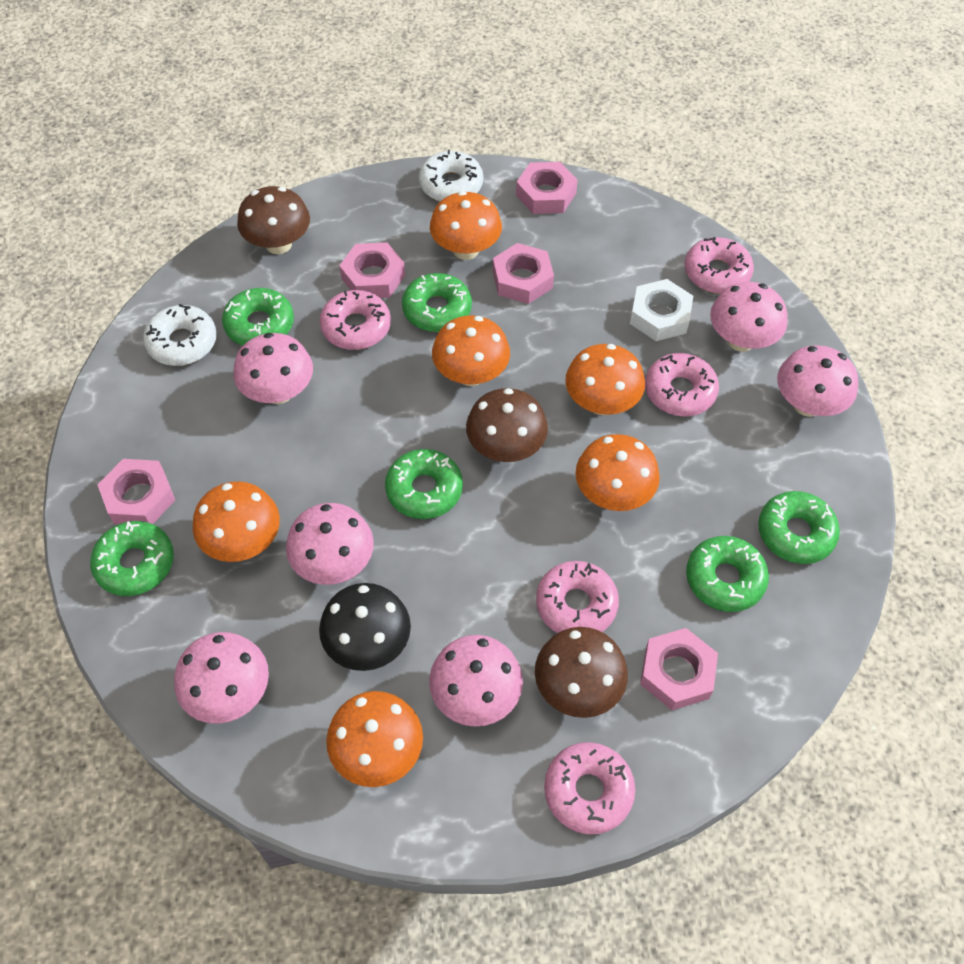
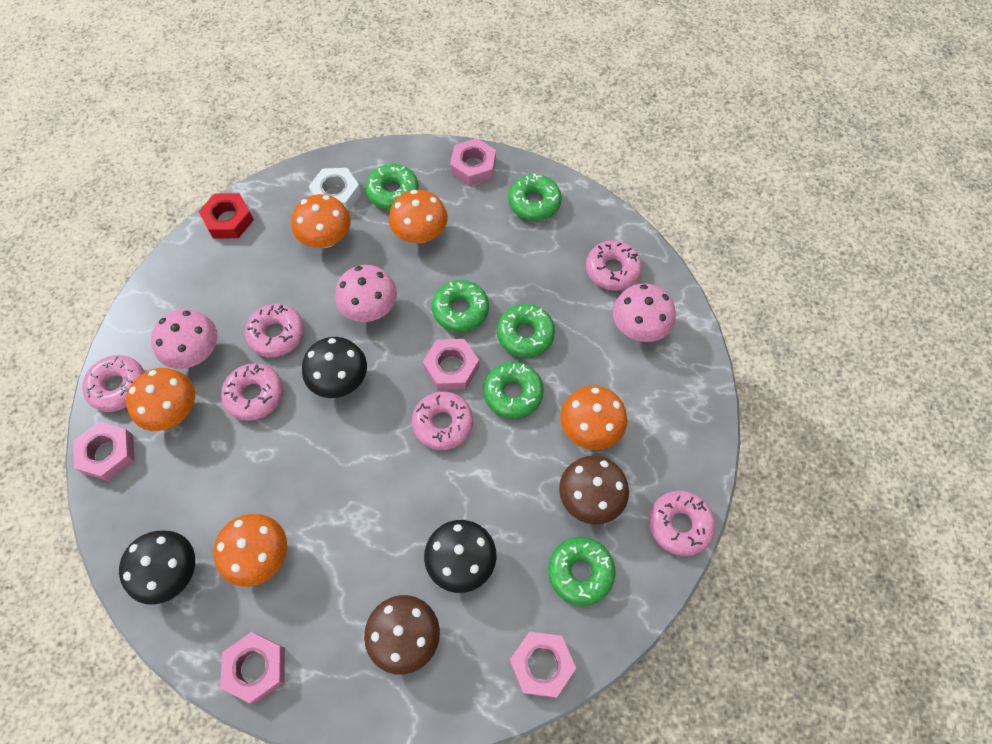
black mushroom: 1 -> 3
brown mushroom: 3 -> 2
orange mushroom: 6 -> 5
pink donut: 5 -> 6
pink mushroom: 6 -> 3
red nut: 0 -> 1
white donut: 2 -> 0

